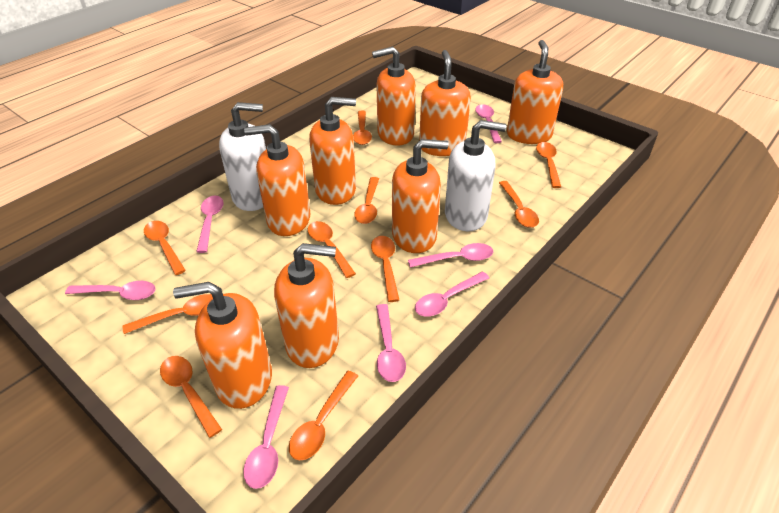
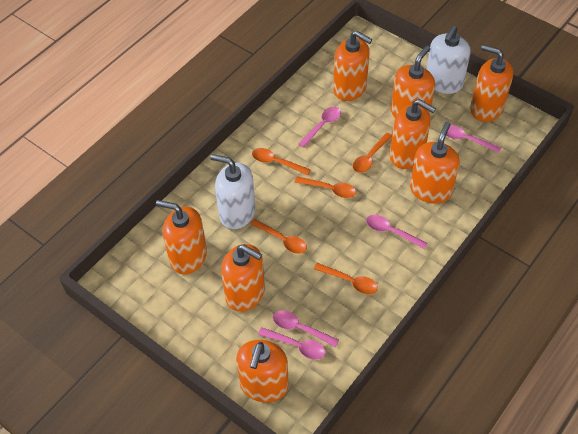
orange spoon: 10 -> 5
pink spoon: 7 -> 5

